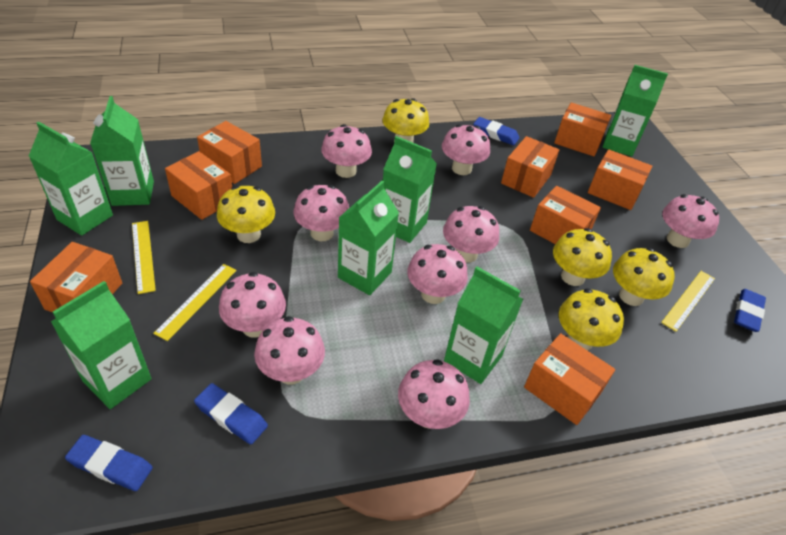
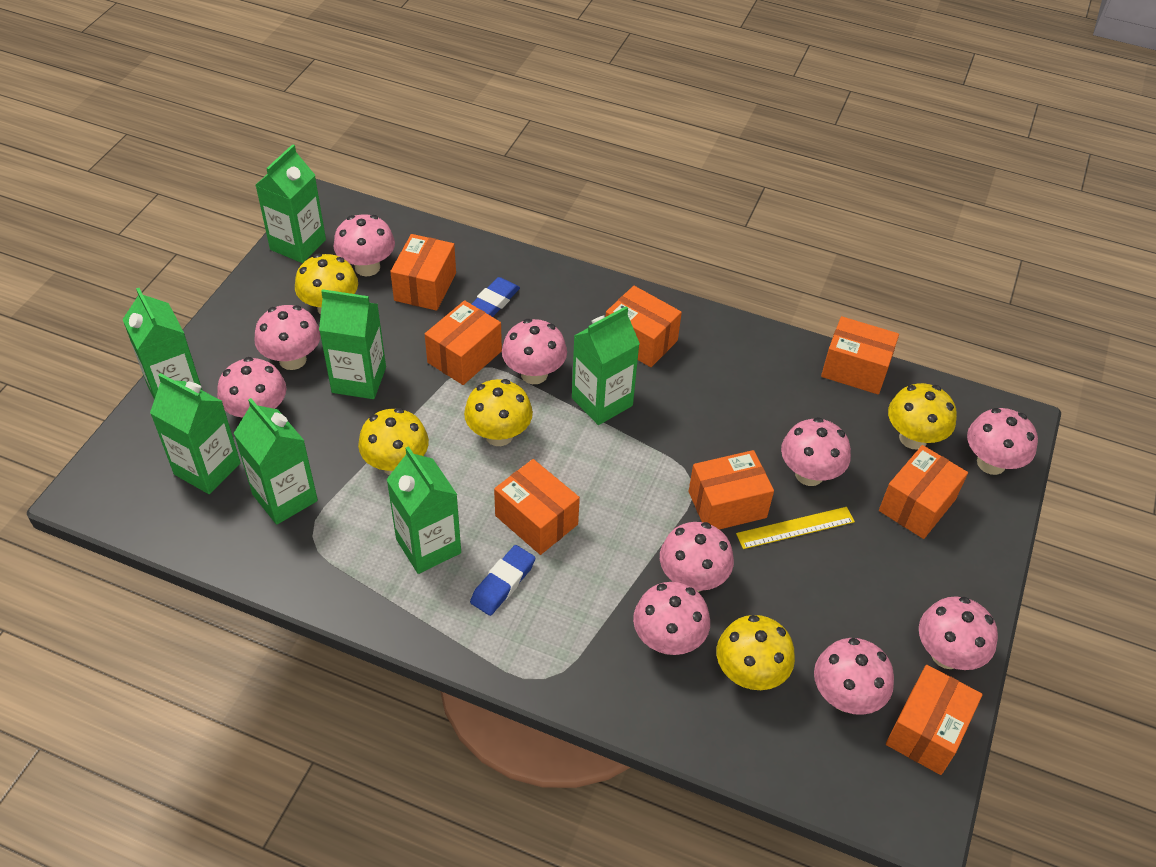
blue eraser: 4 -> 2
pink mushroom: 9 -> 10
yellow ruler: 3 -> 1

